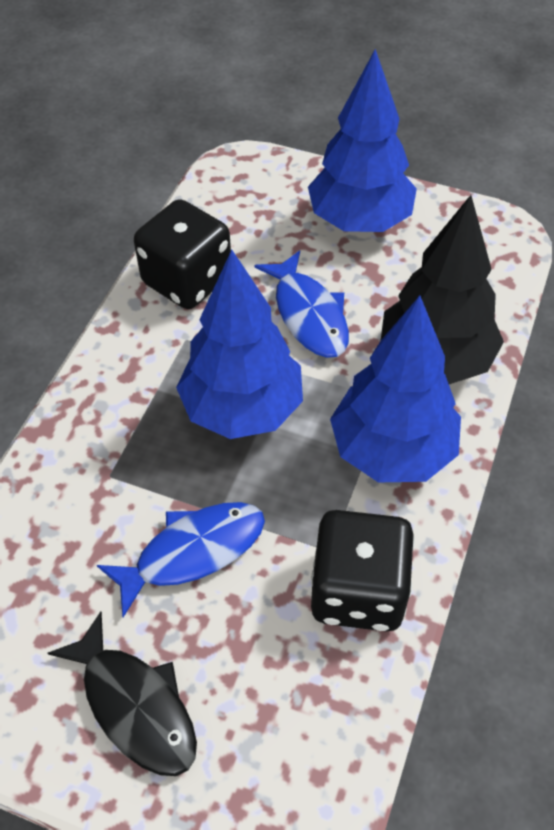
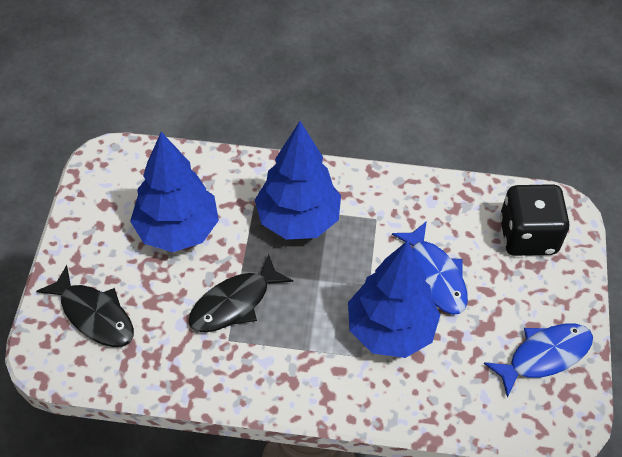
black dice: 2 -> 1
black fish: 1 -> 2
black tree: 1 -> 0

